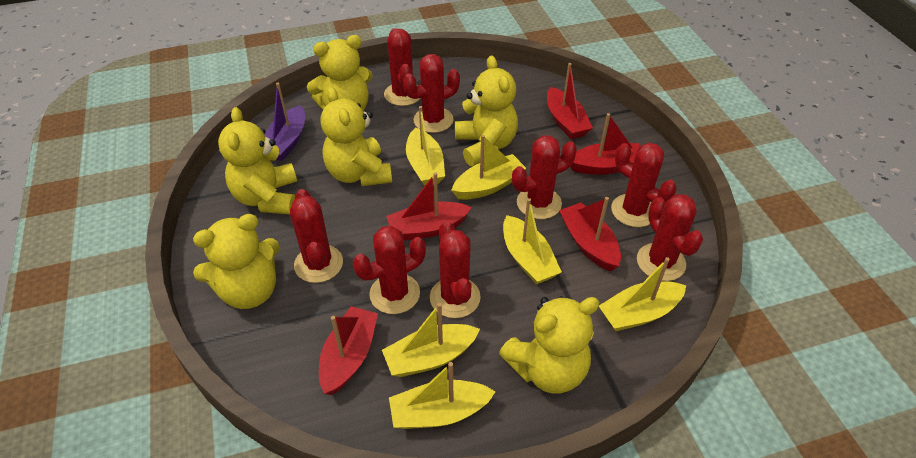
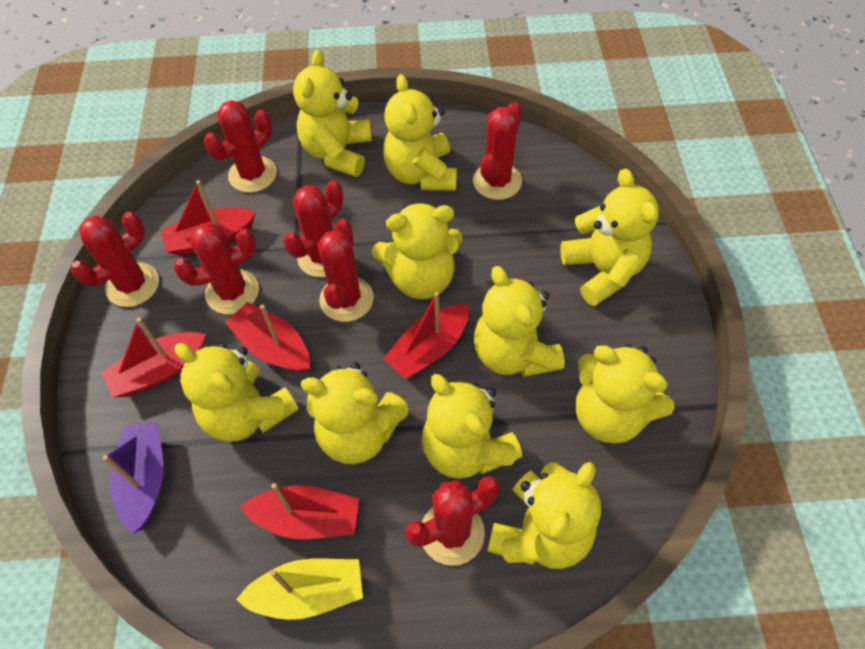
red cactus: 8 -> 7
yellow boat: 6 -> 1
yellow teddy bear: 6 -> 10

